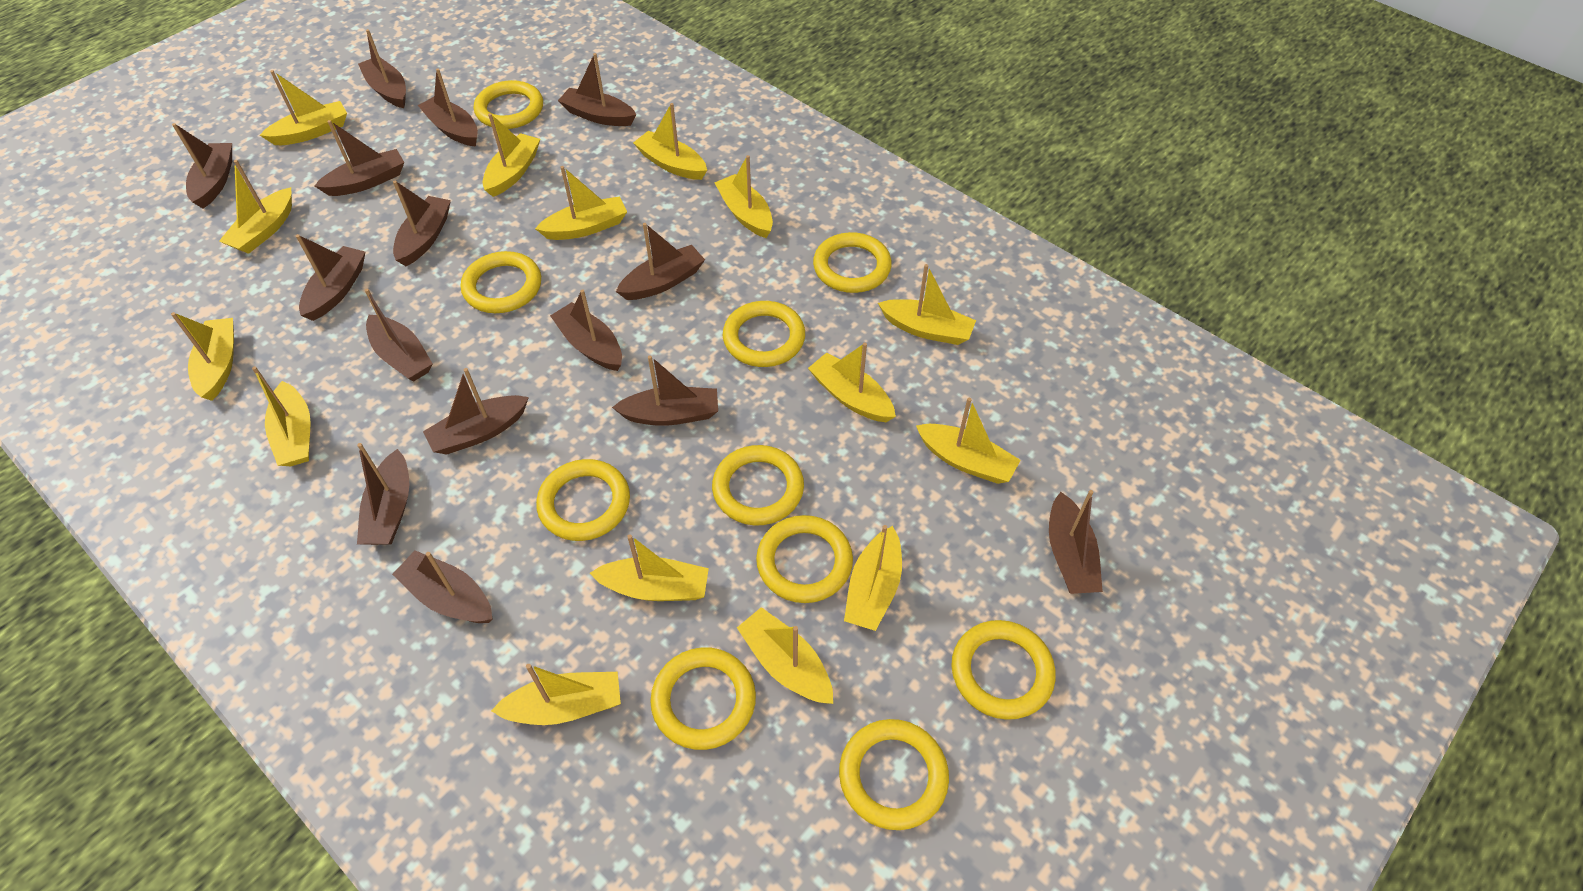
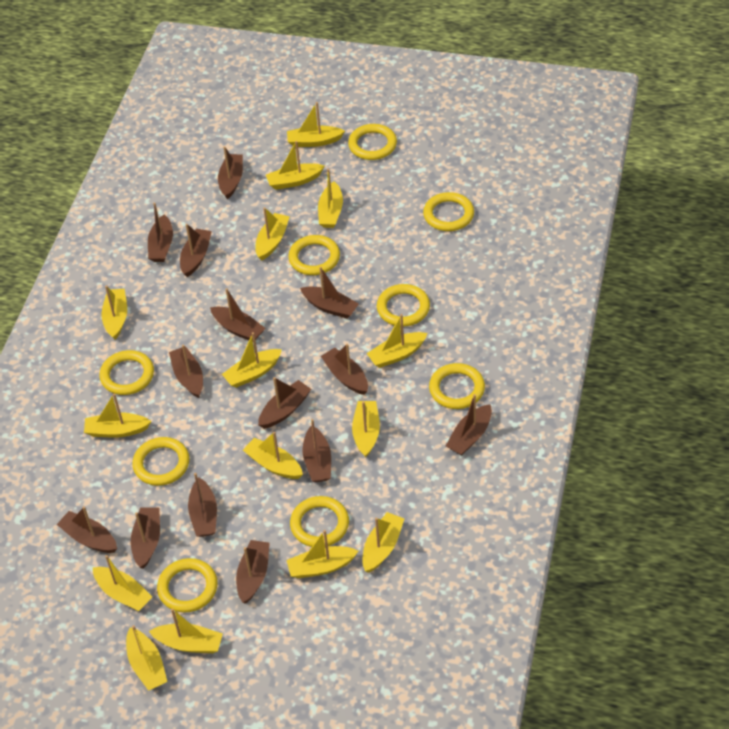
brown boat: 15 -> 14
yellow ring: 10 -> 9

